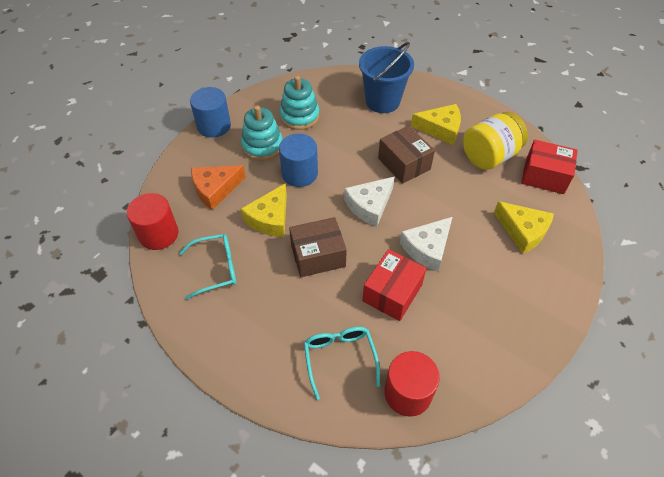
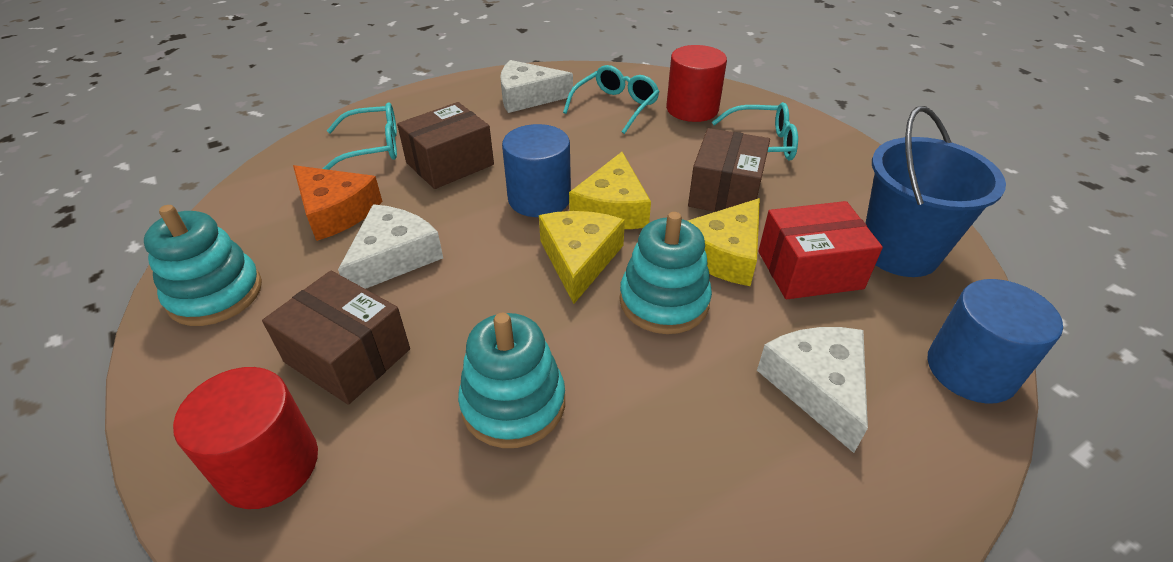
brown box: 2 -> 3
red box: 2 -> 1
turquoise glasses: 2 -> 3
turquoise stacking toy: 2 -> 3
white cheese: 2 -> 3
yellow jar: 1 -> 0

